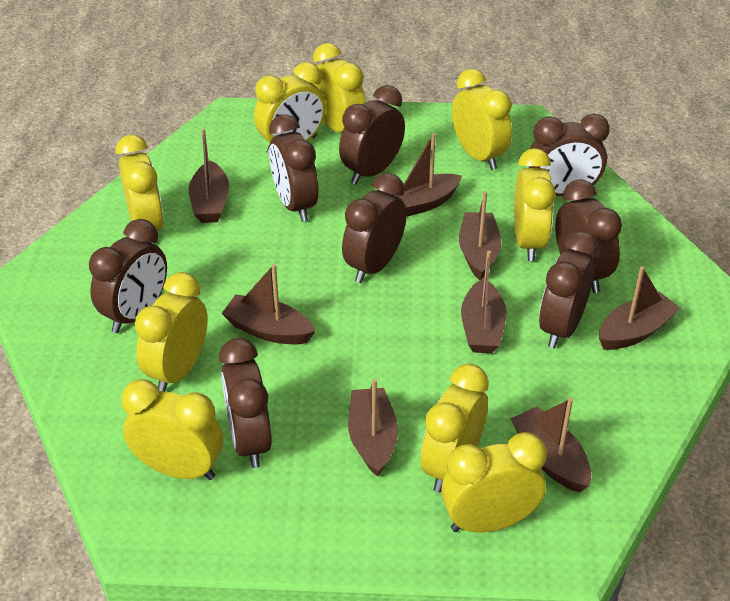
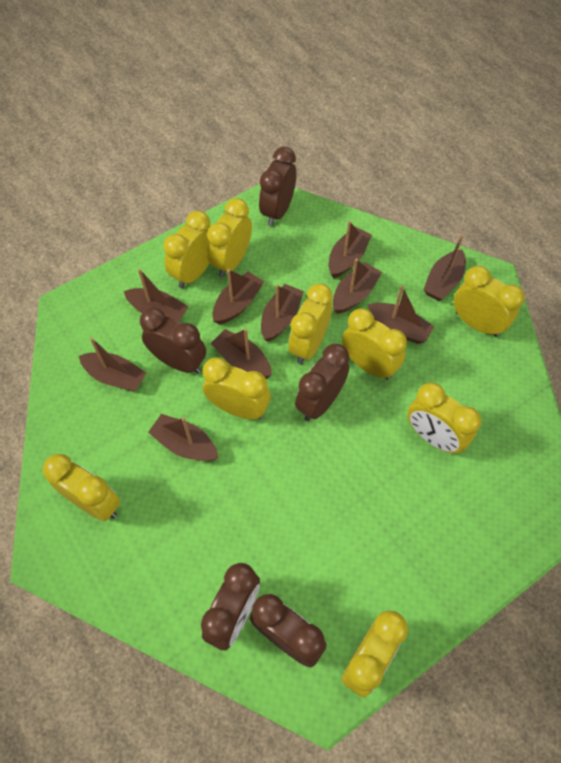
brown boat: 8 -> 10
brown clock: 8 -> 5

